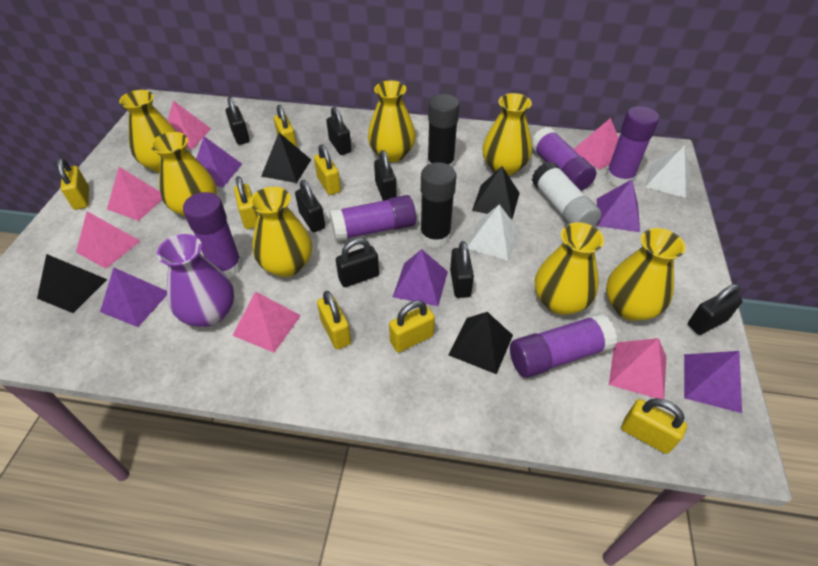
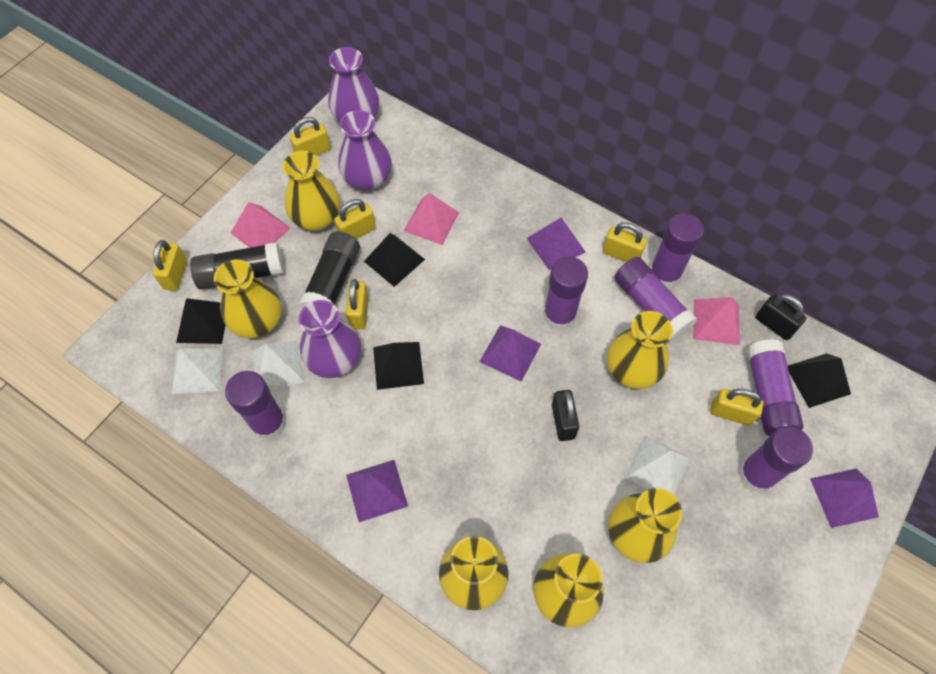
black padlock: 7 -> 2
pink pyramid: 6 -> 3
purple glue stick: 5 -> 6
purple pyramid: 5 -> 4
purple vase: 1 -> 3
white glue stick: 1 -> 0
white pyramid: 2 -> 3
yellow padlock: 7 -> 6
yellow vase: 7 -> 6

